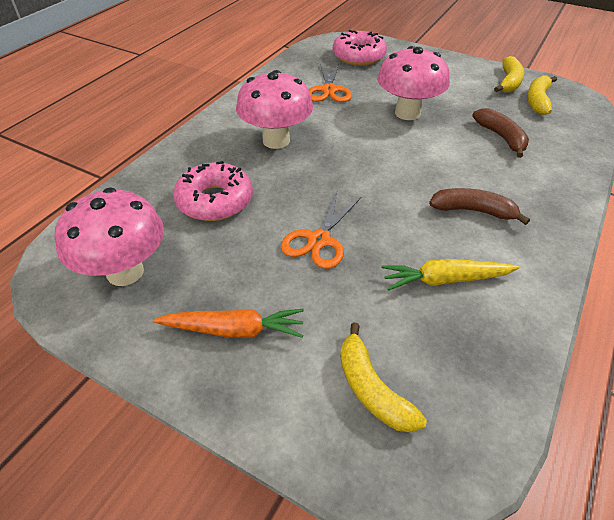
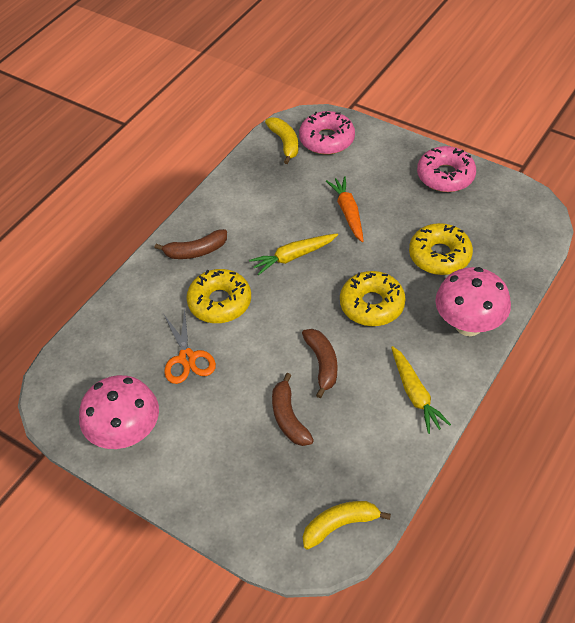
brown banana: 2 -> 3
orange scissors: 2 -> 1
pink mushroom: 3 -> 2
yellow banana: 3 -> 2
yellow carrot: 1 -> 2
yellow donut: 0 -> 3

